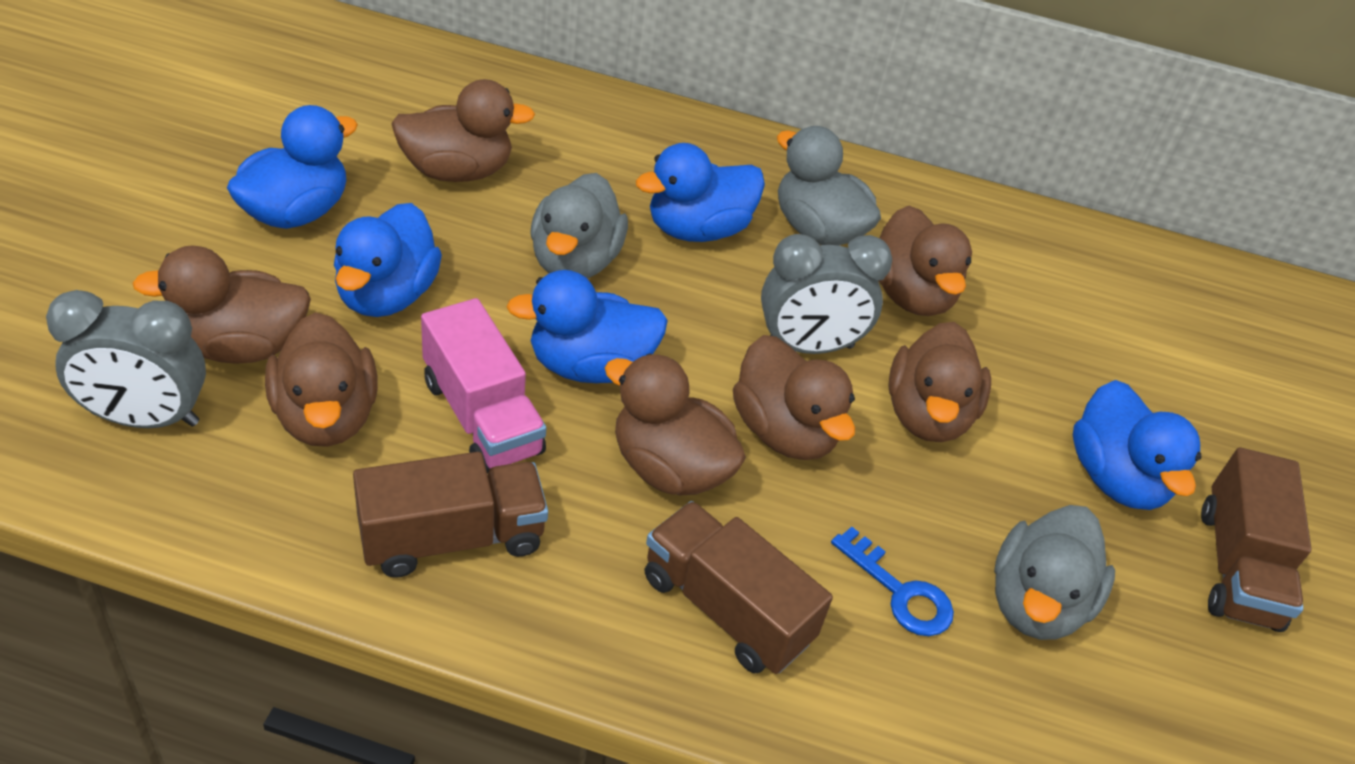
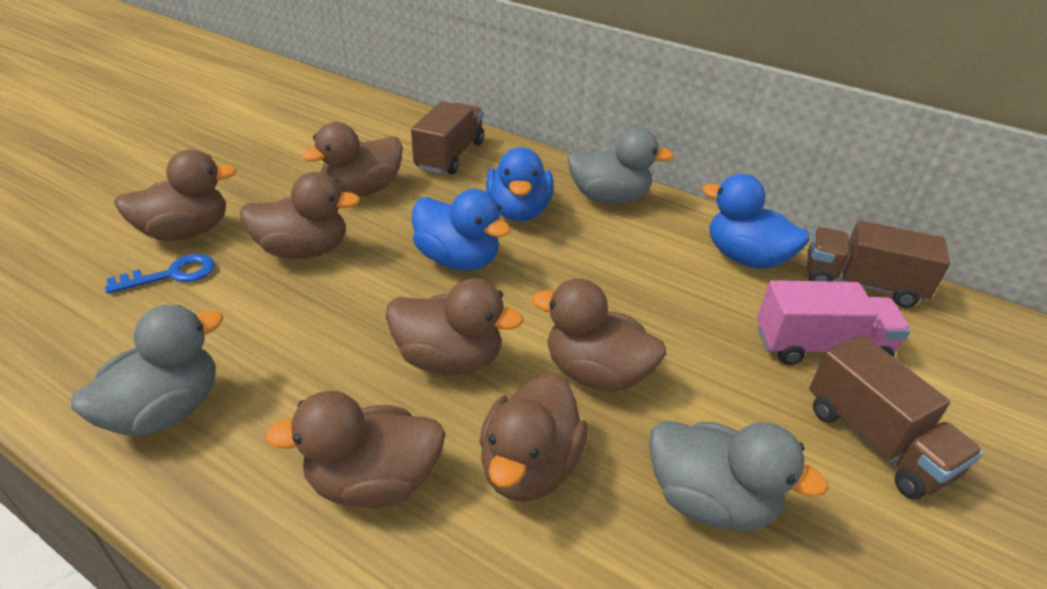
blue duck: 5 -> 3
grey clock: 2 -> 0

